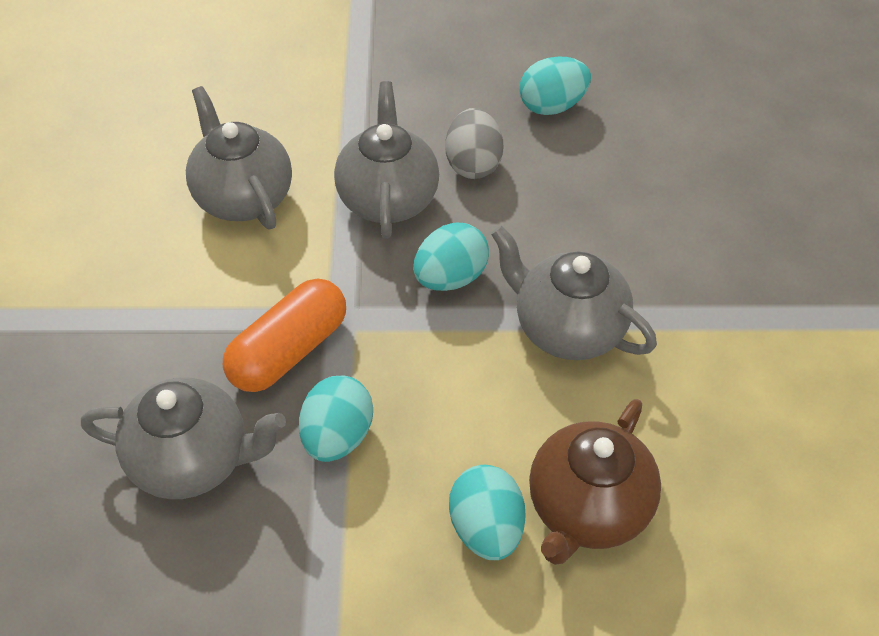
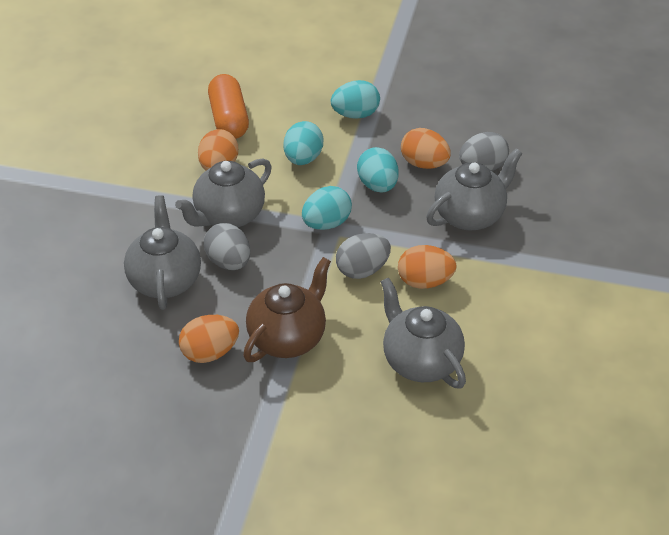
grey egg: 1 -> 3
orange egg: 0 -> 4

